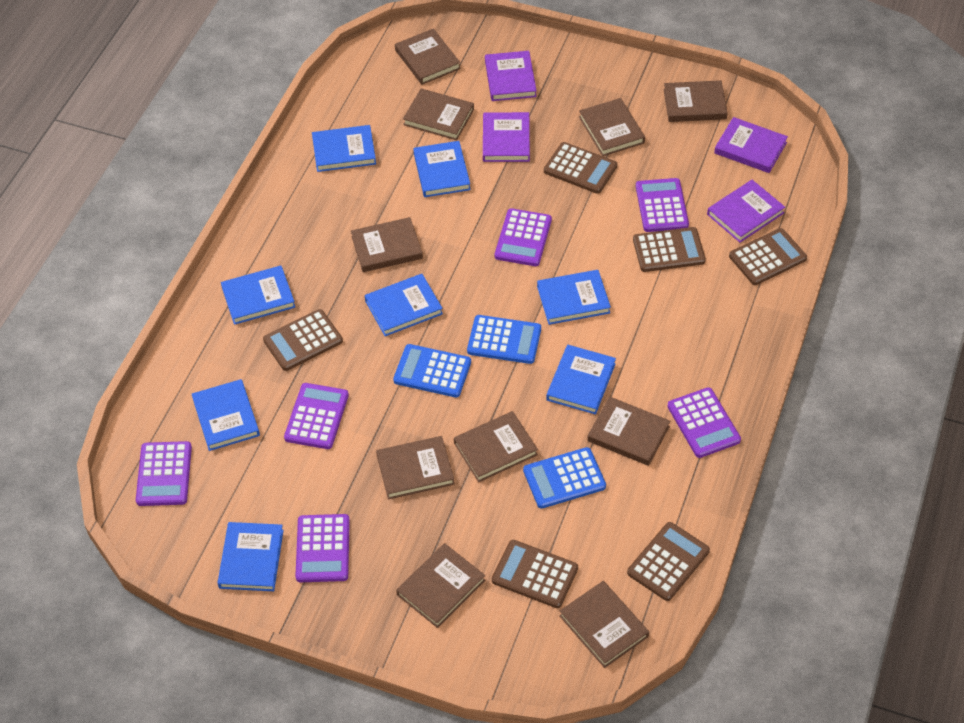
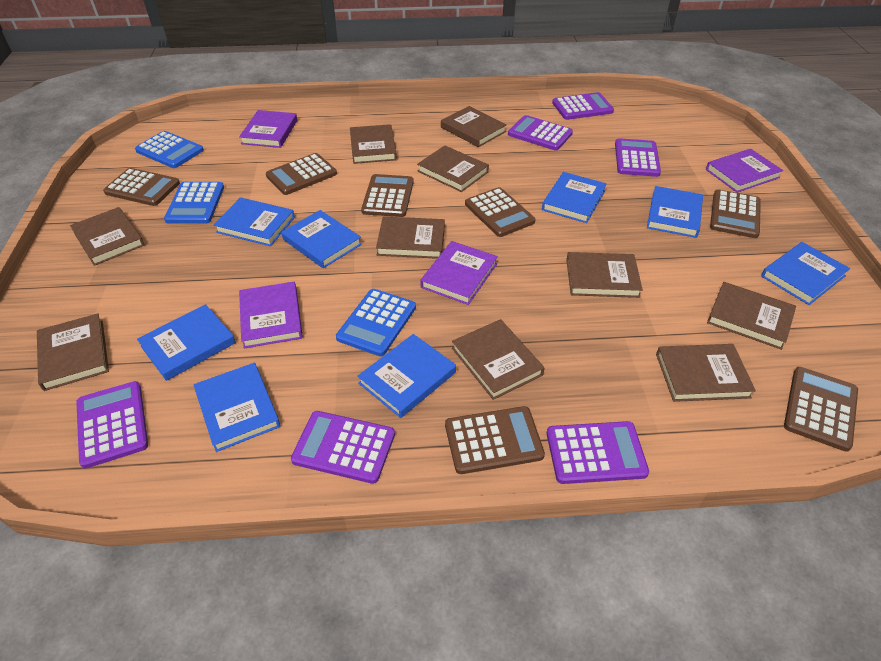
brown calculator: 6 -> 7

